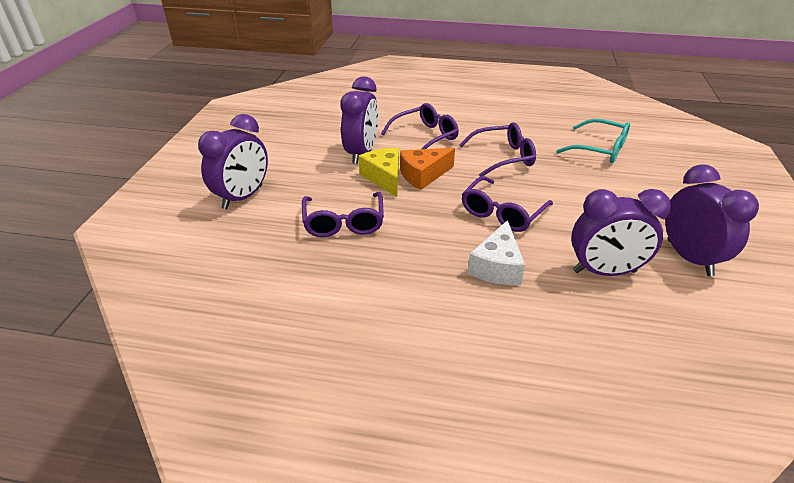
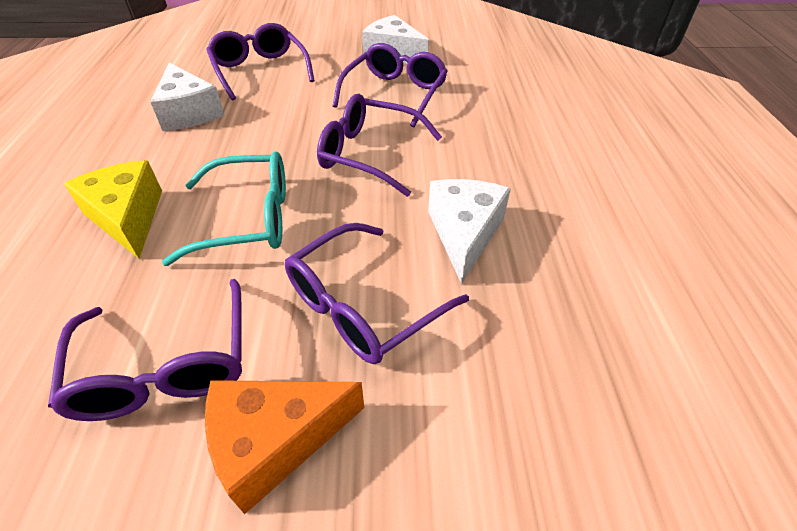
purple clock: 4 -> 0
purple glasses: 4 -> 5
white cheese: 1 -> 3

